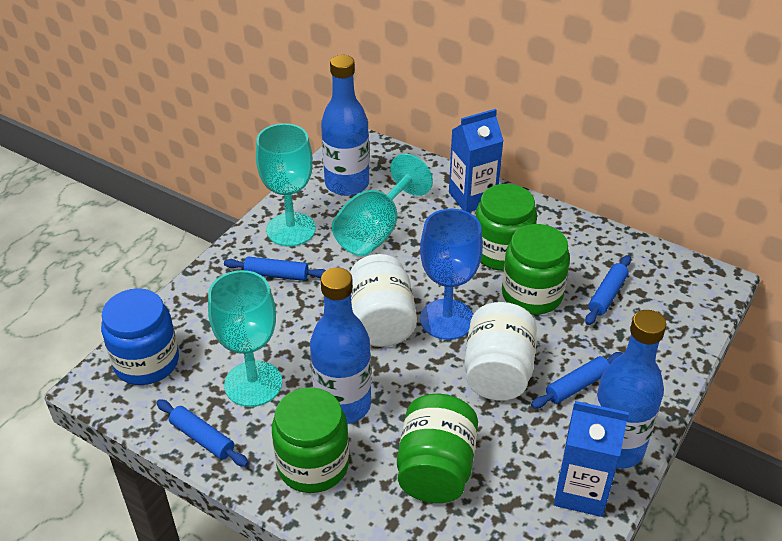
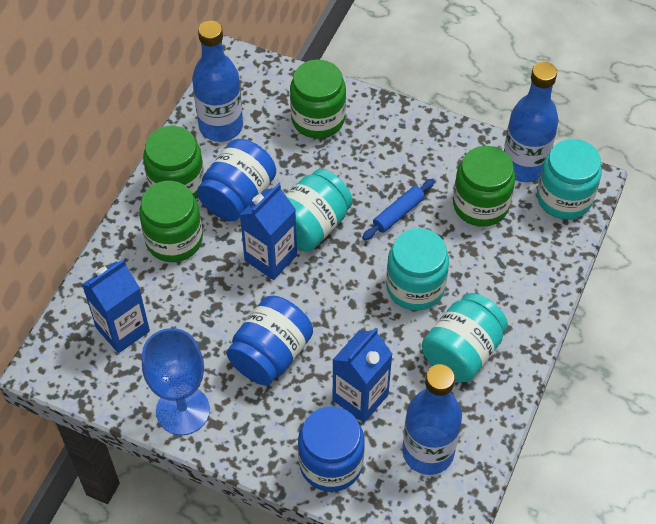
blue carton: 2 -> 3
blue jar: 1 -> 3
blue rolling pin: 4 -> 1
turquoise goblet: 3 -> 0
turquoise jar: 0 -> 4
white jar: 2 -> 0

